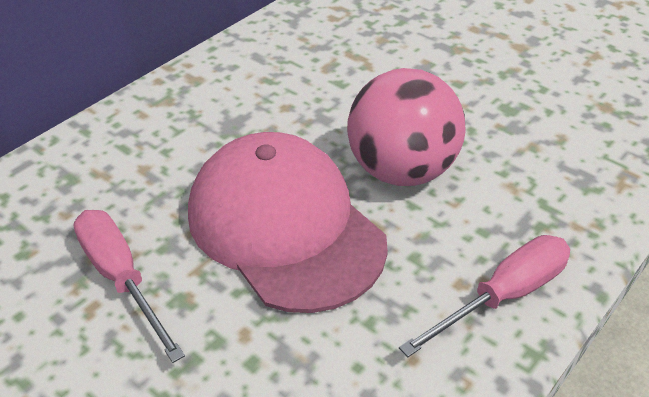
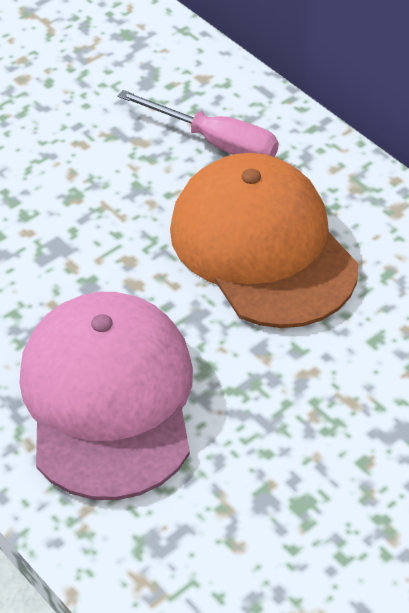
orange cap: 0 -> 1
pink ball: 1 -> 0
pink screwdriver: 2 -> 1

